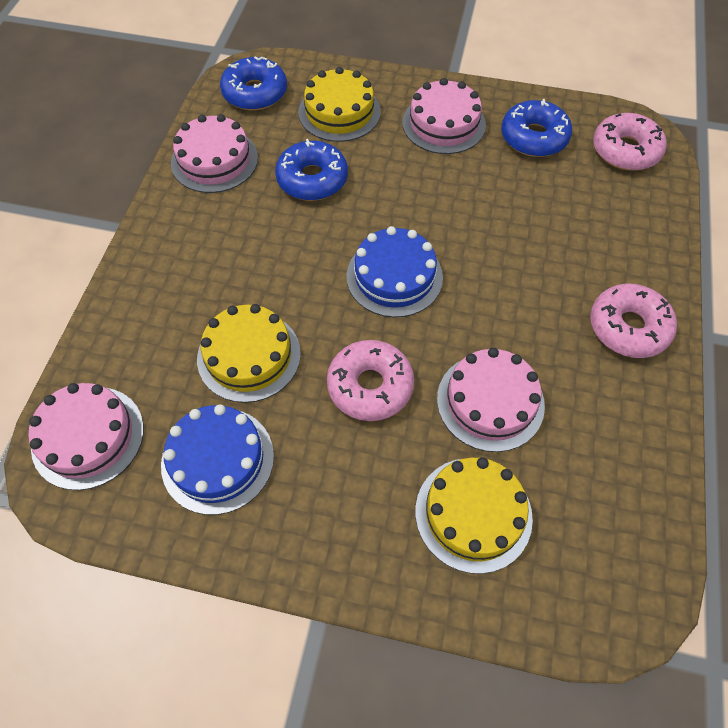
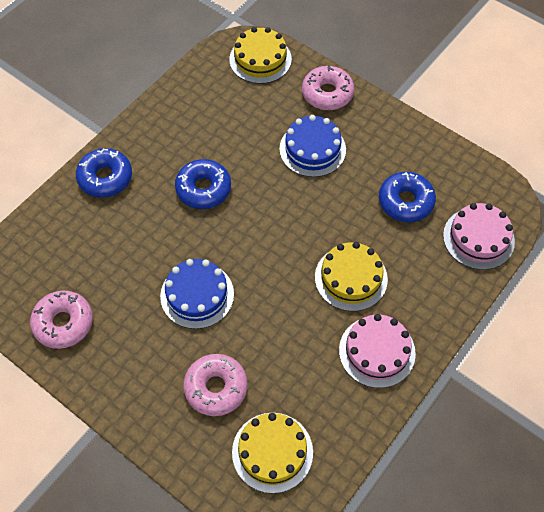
pink cake: 4 -> 2

